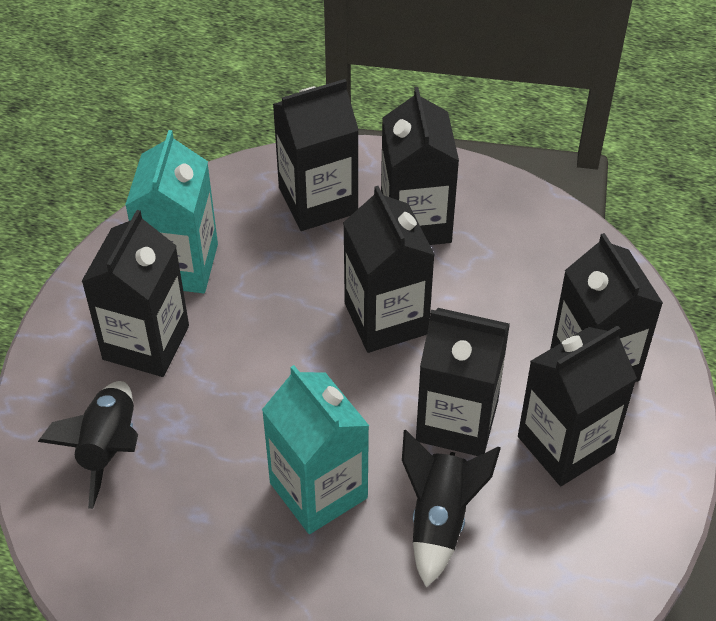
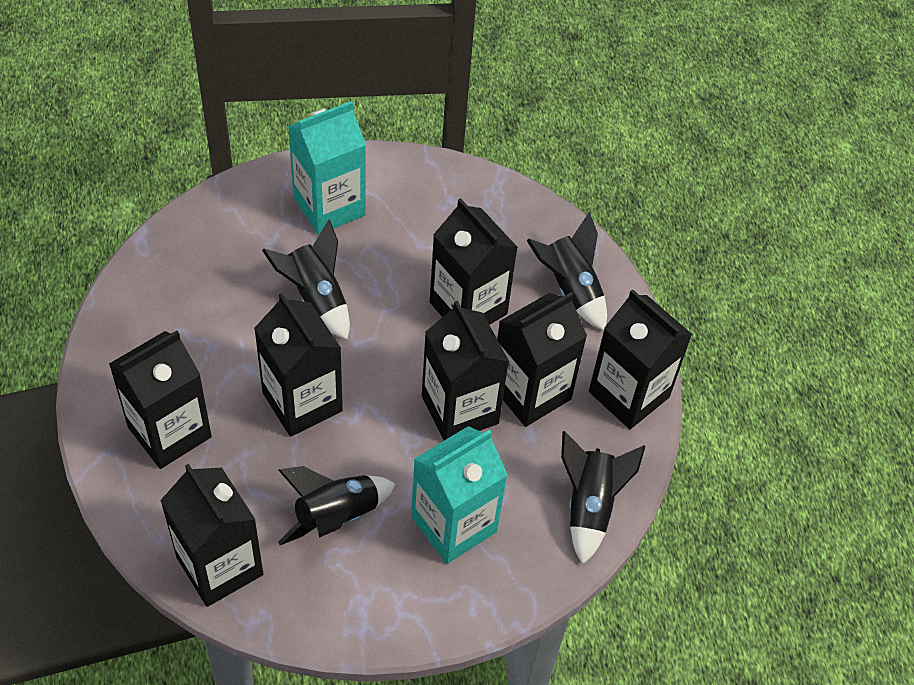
black rocket: 2 -> 4

